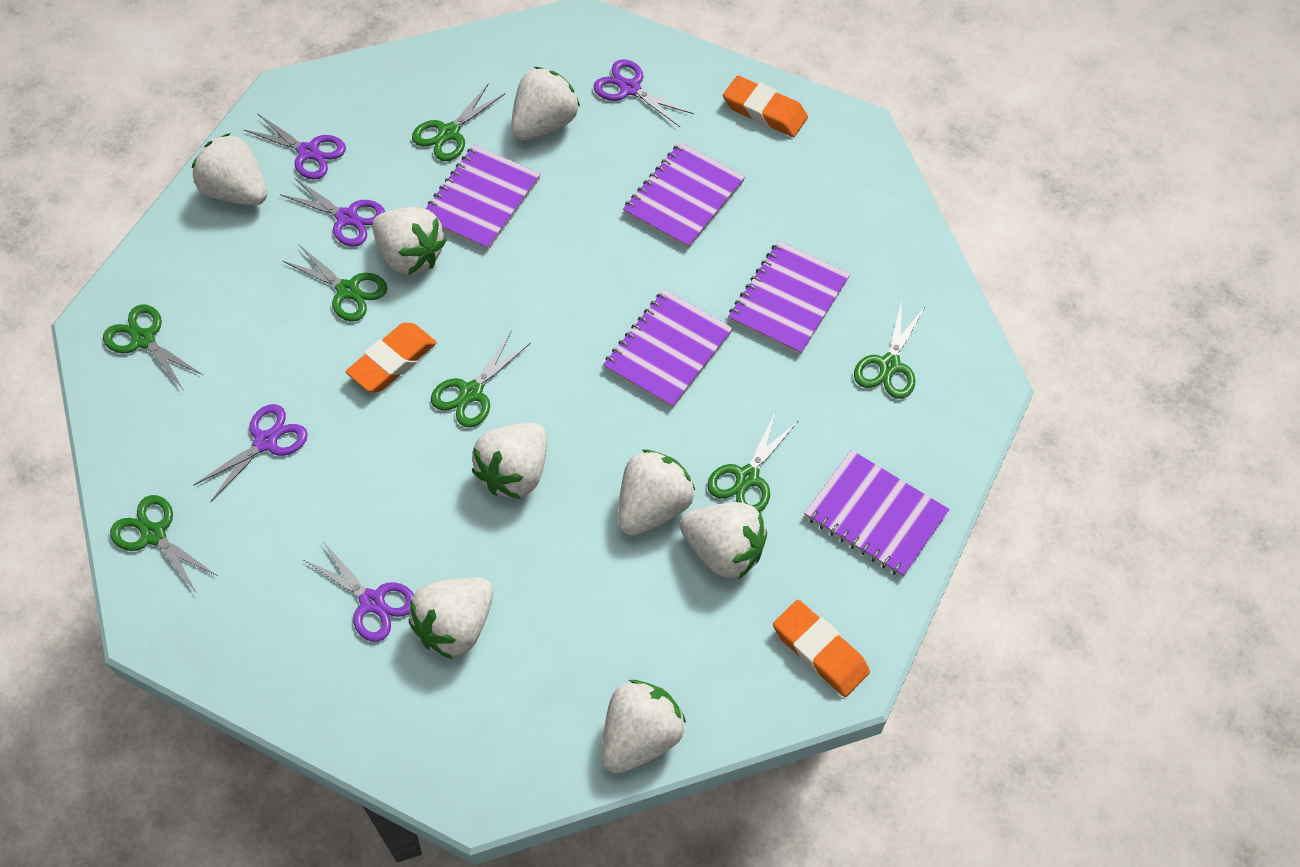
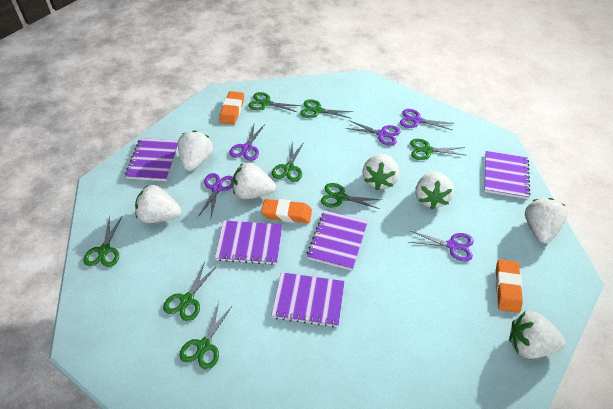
green scissors: 7 -> 8
white strawberry: 8 -> 7

